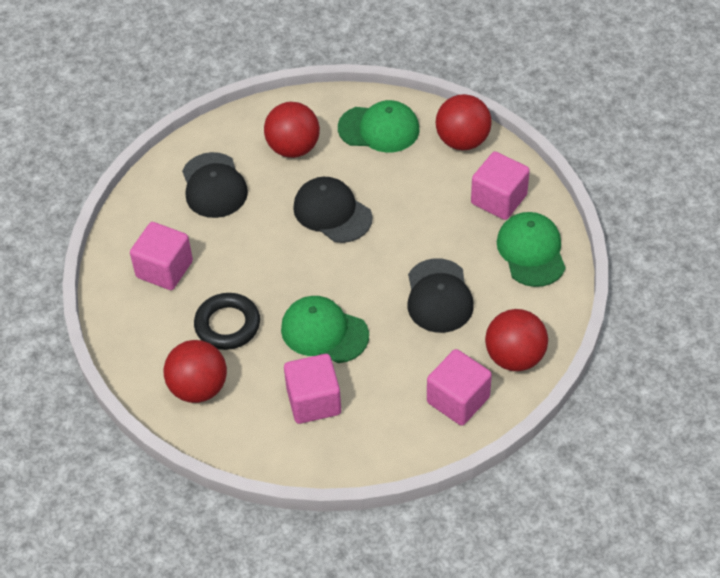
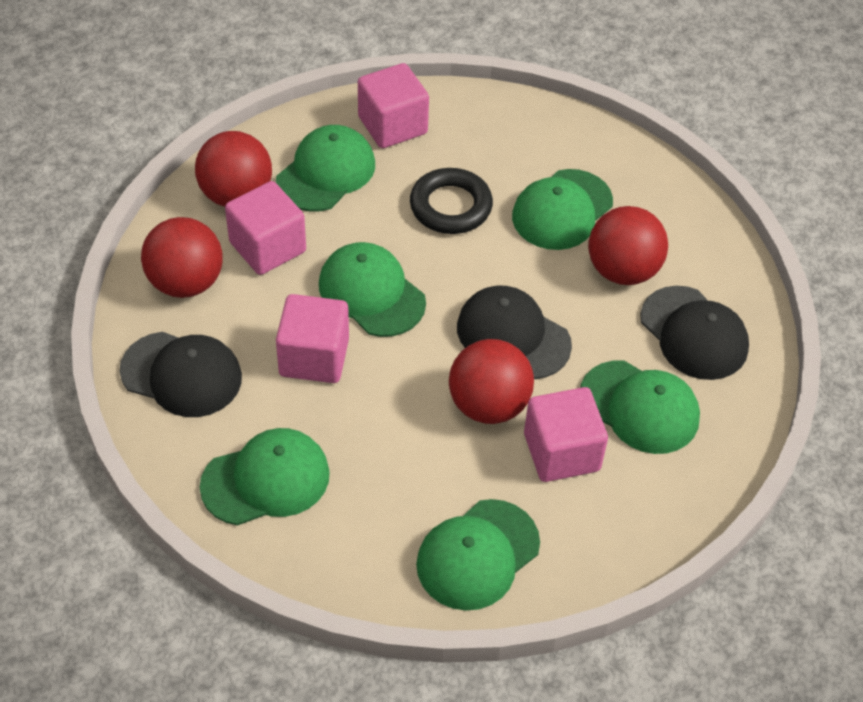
green cap: 3 -> 6

